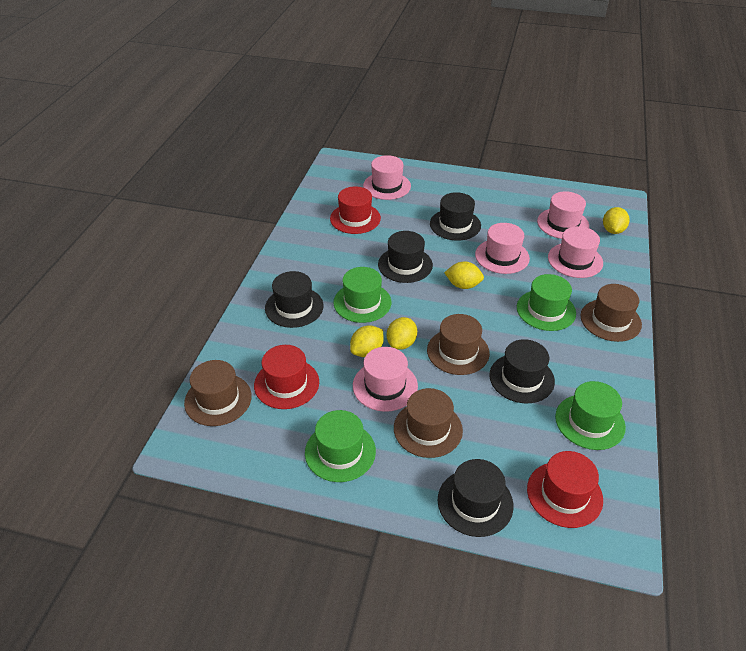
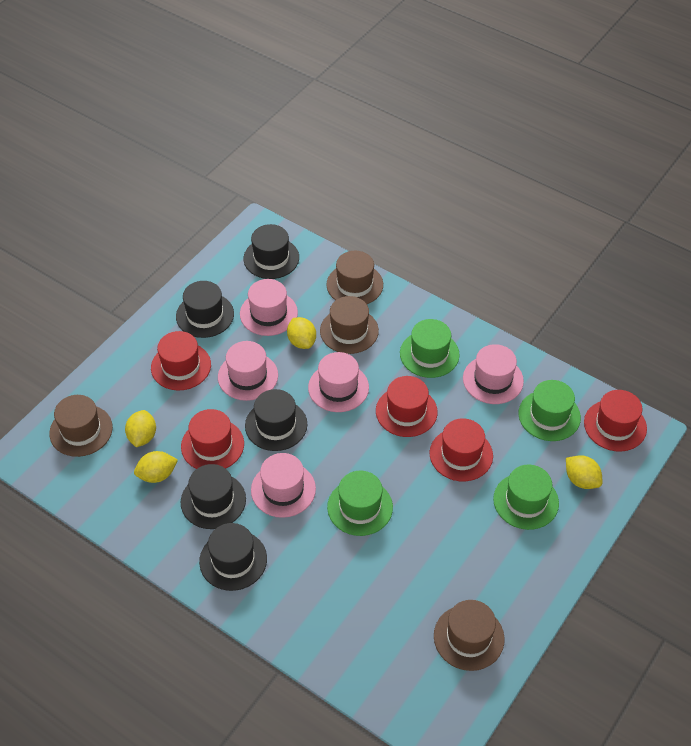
red hat: 3 -> 5

